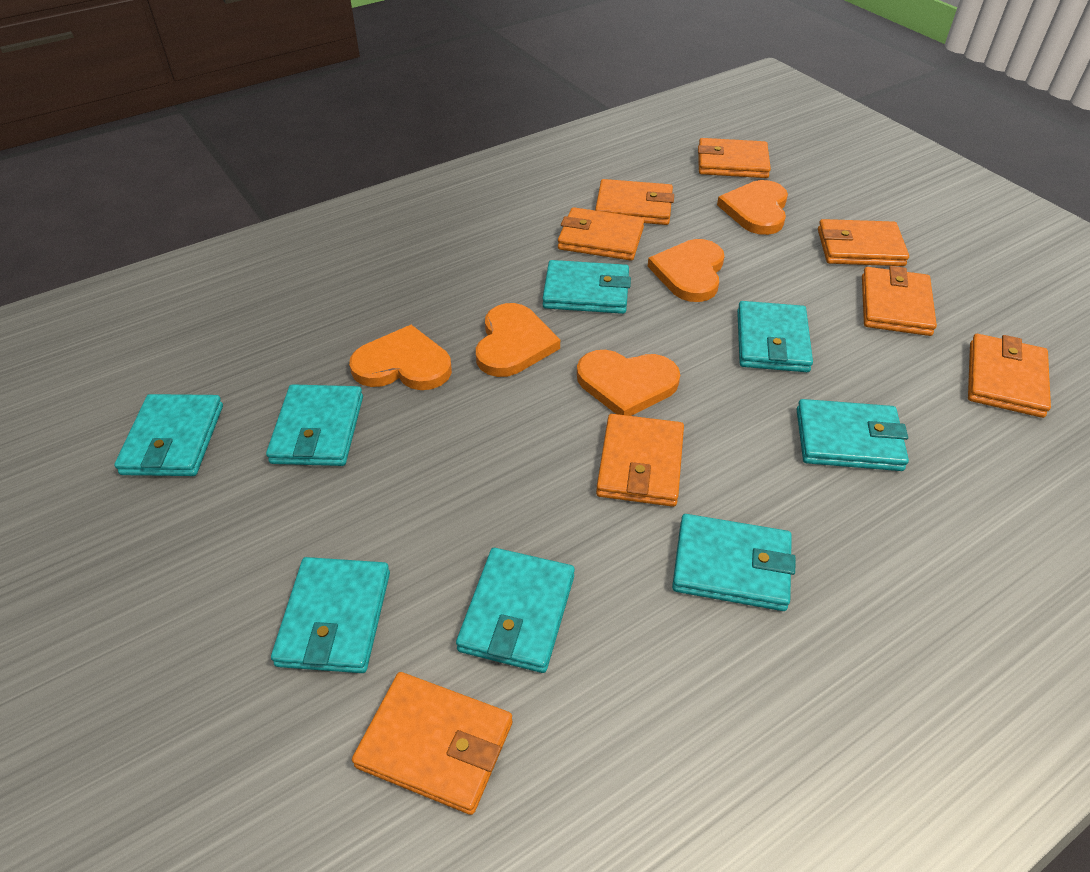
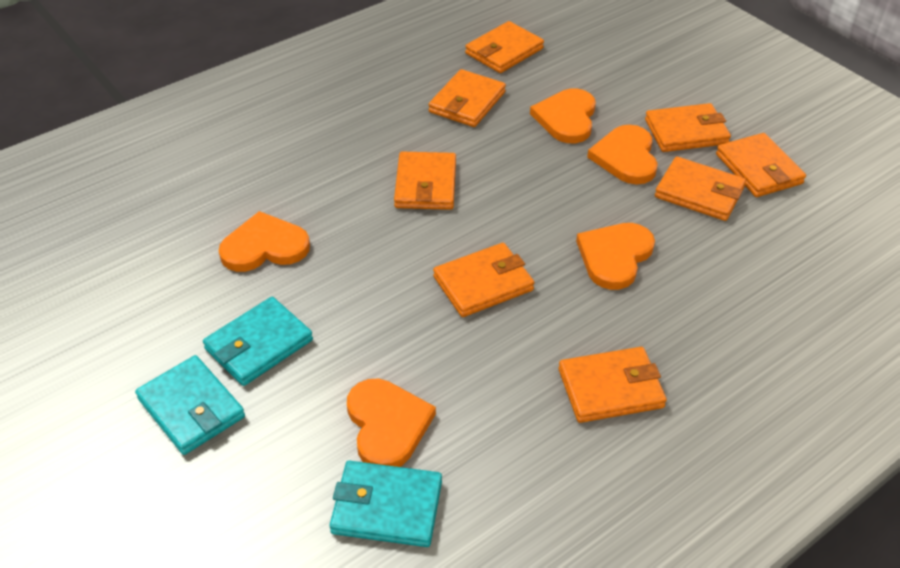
turquoise wallet: 8 -> 3

